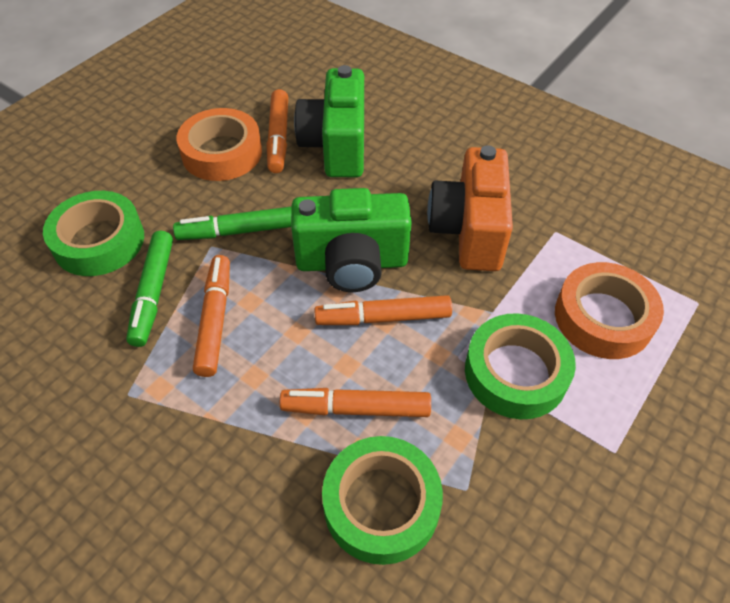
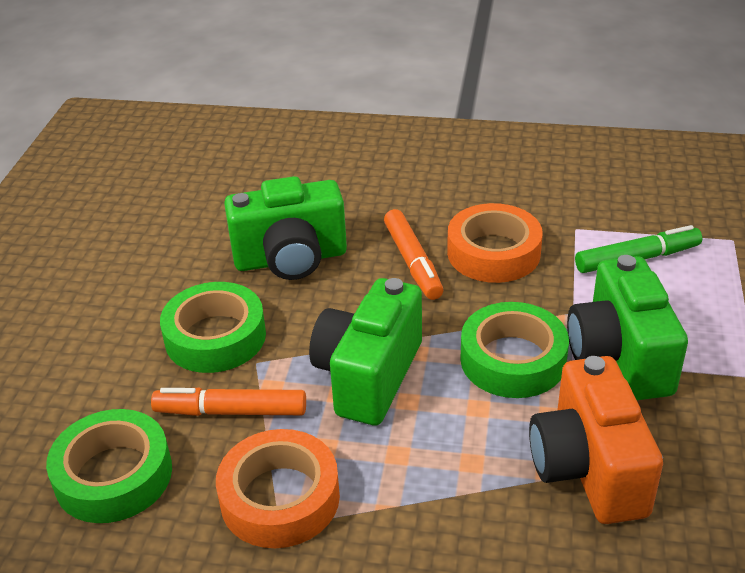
green camera: 2 -> 3
green marker: 2 -> 1
orange marker: 4 -> 2

